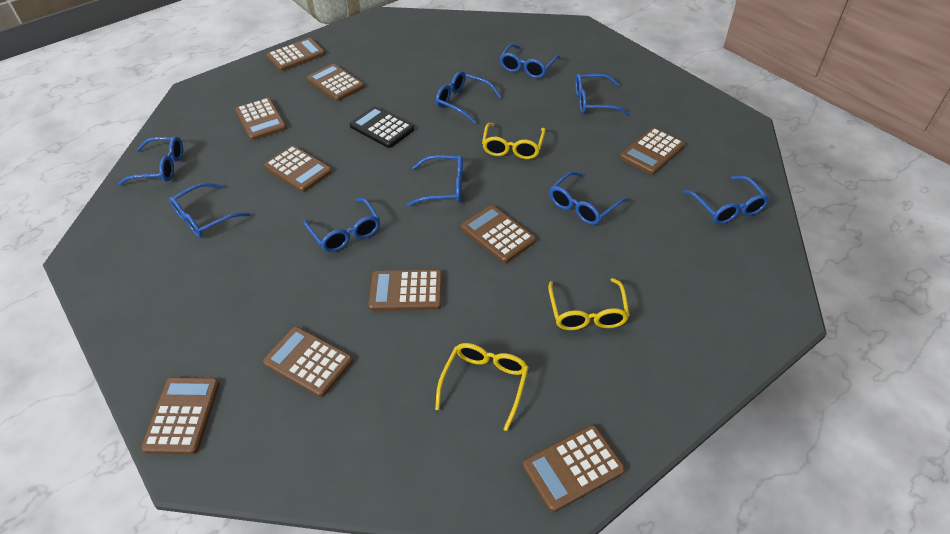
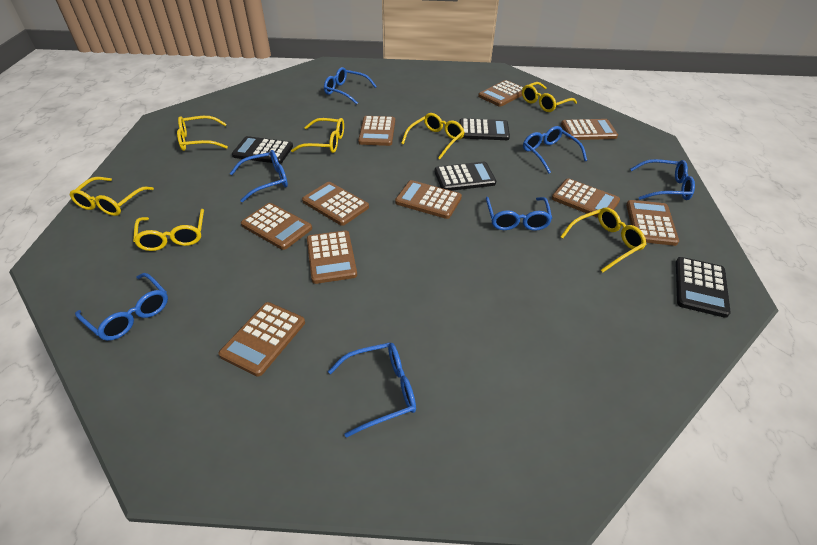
black calculator: 1 -> 4
blue glasses: 9 -> 7
yellow glasses: 3 -> 7

